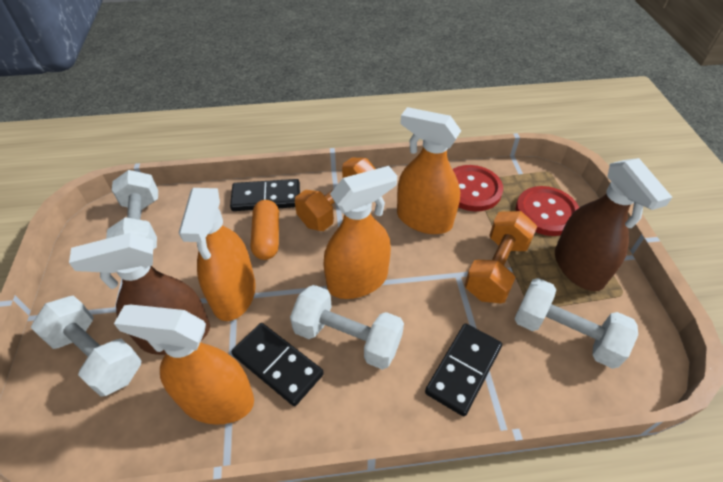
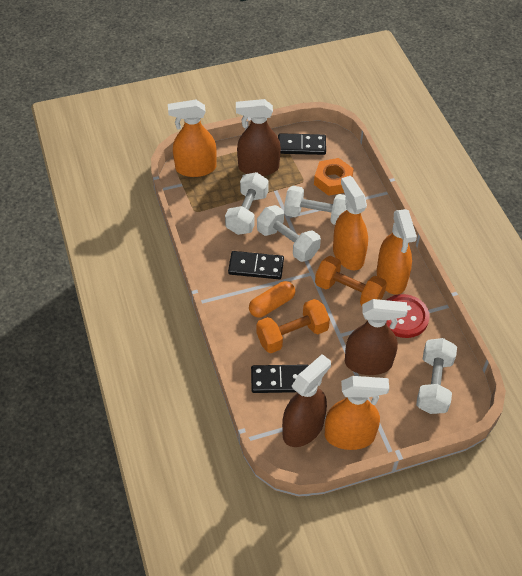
brown spray bottle: 2 -> 3
orange nut: 0 -> 1
red button: 2 -> 1

